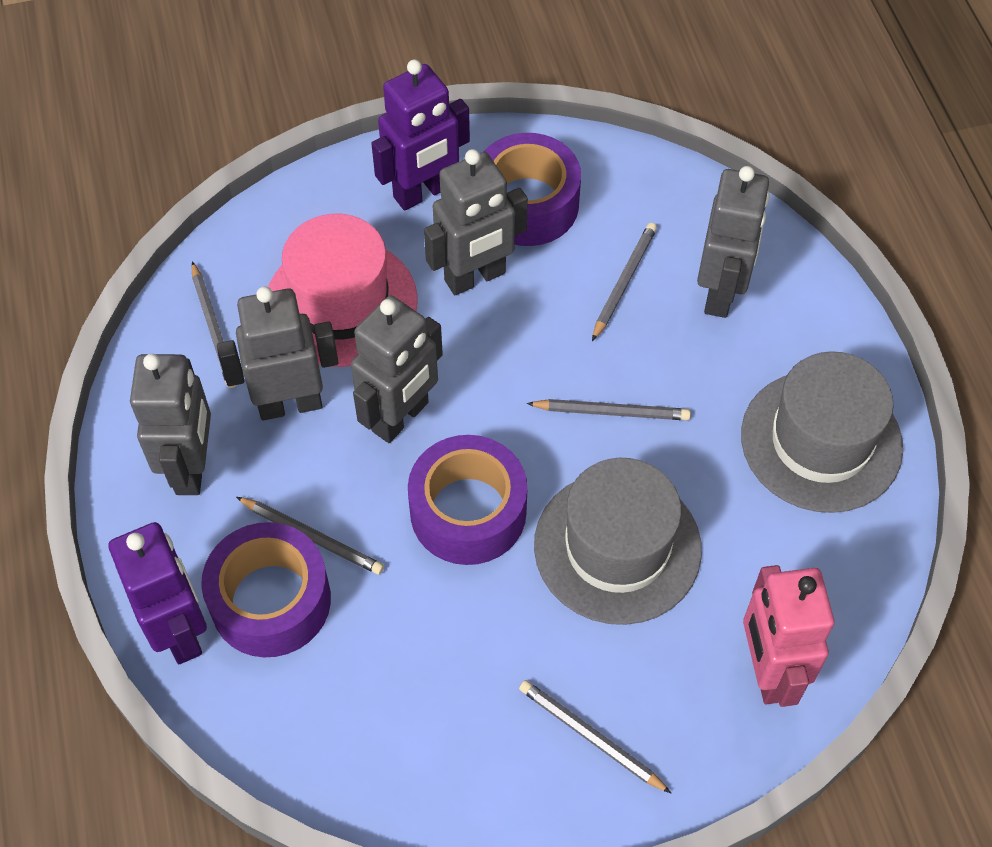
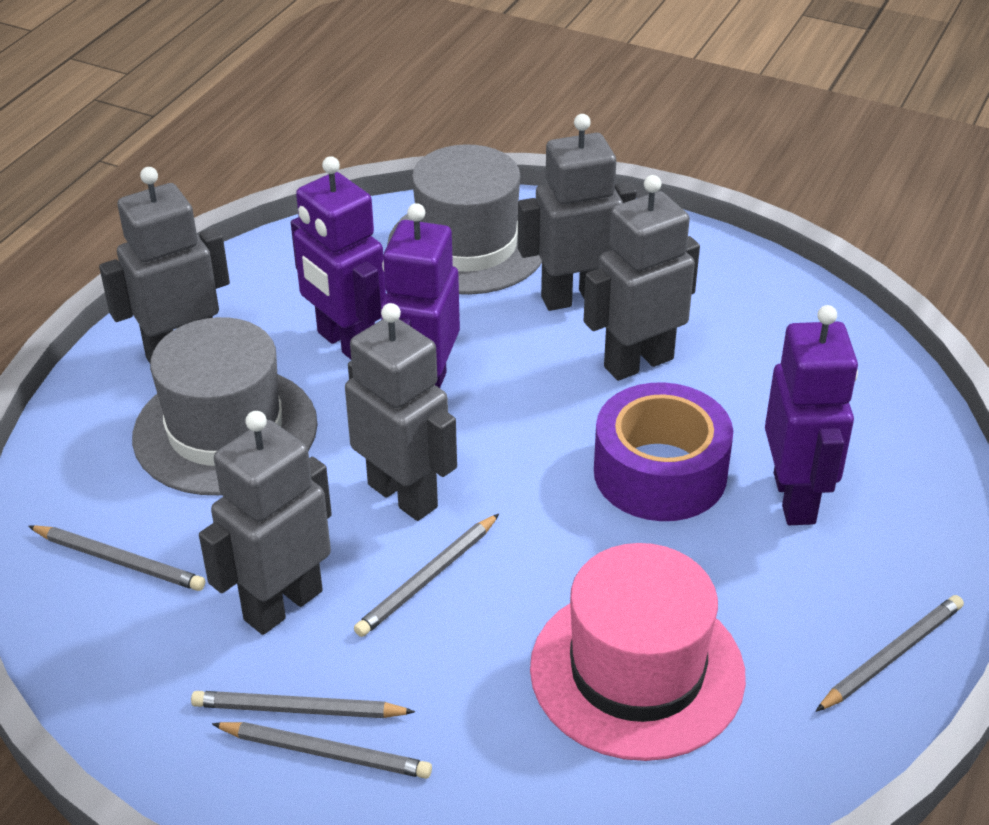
pink robot: 1 -> 0
purple robot: 2 -> 3
purple tape: 3 -> 1

